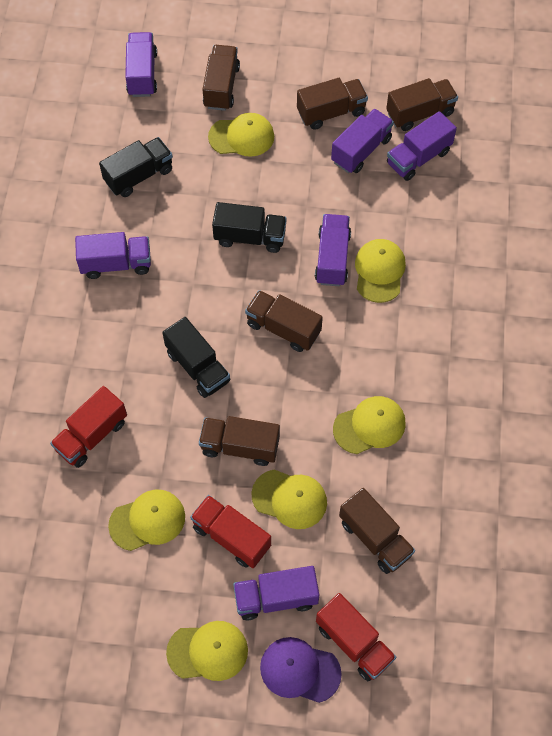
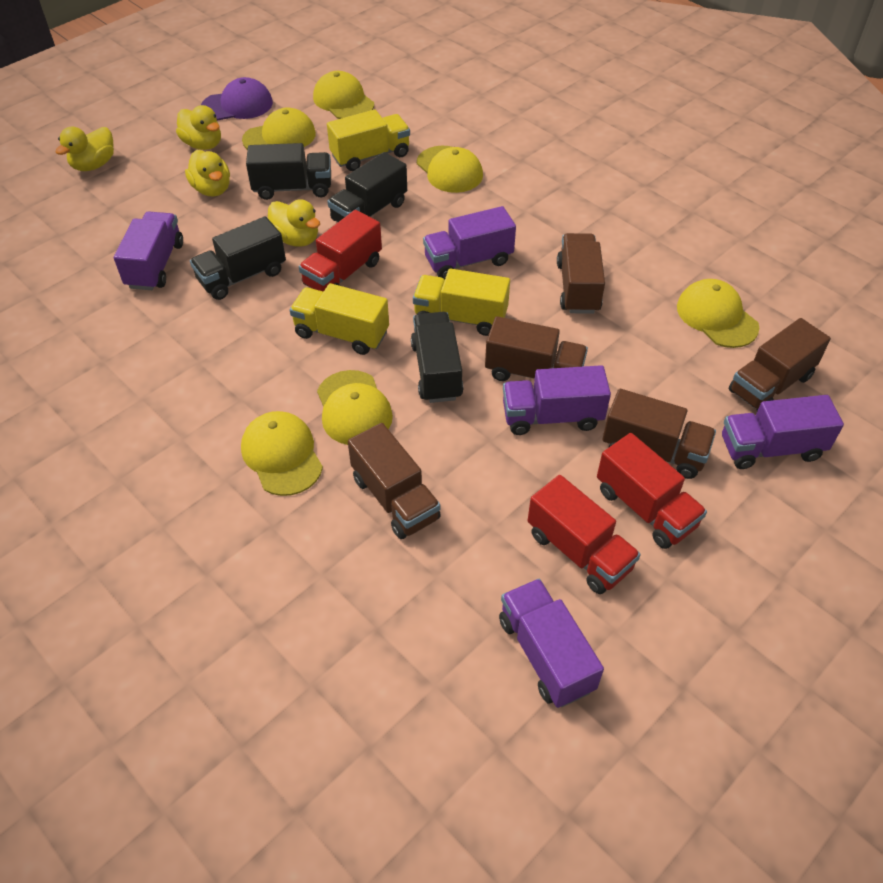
black truck: 3 -> 4
brown truck: 6 -> 5
purple truck: 6 -> 5
yellow duck: 0 -> 4
yellow truck: 0 -> 3

